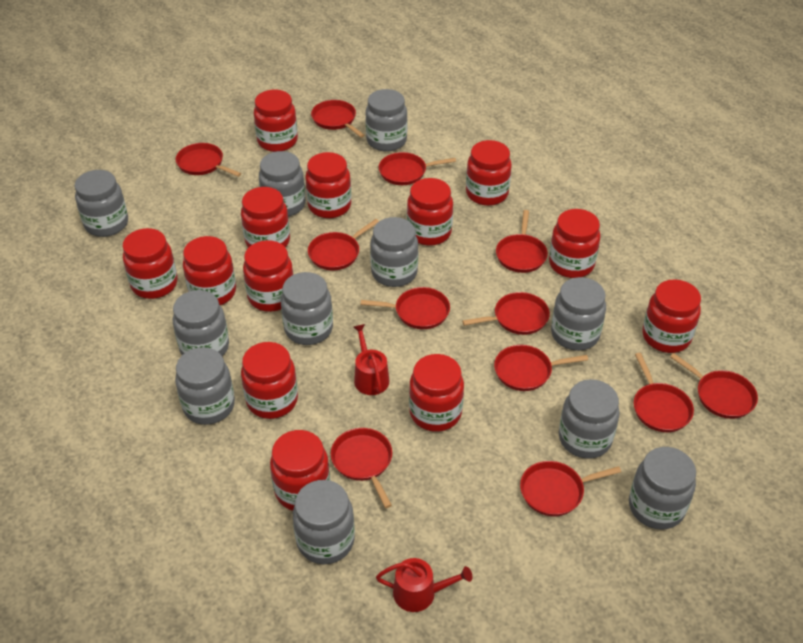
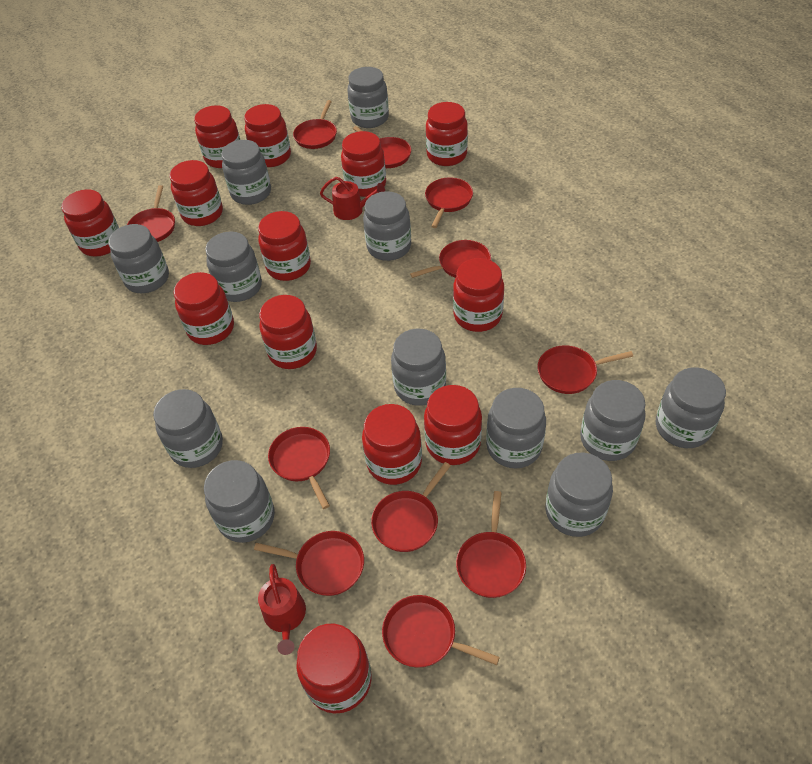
grey jar: 11 -> 12
red pan: 12 -> 11

